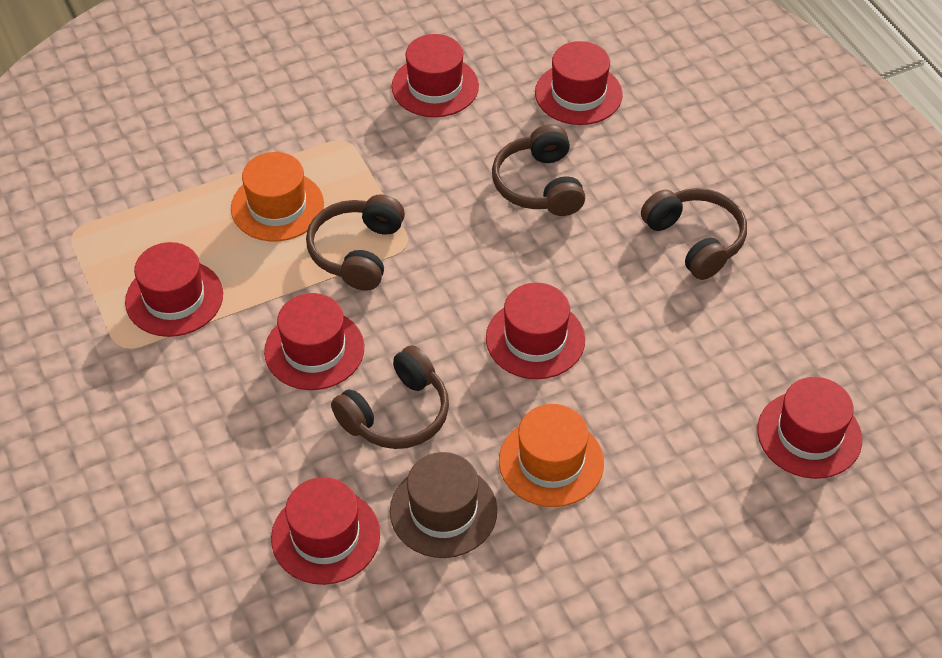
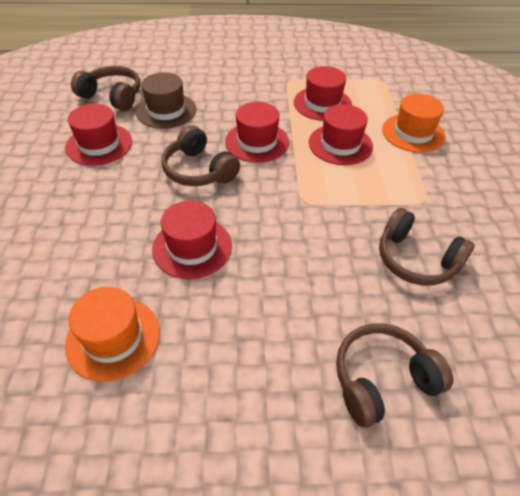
red hat: 7 -> 5

